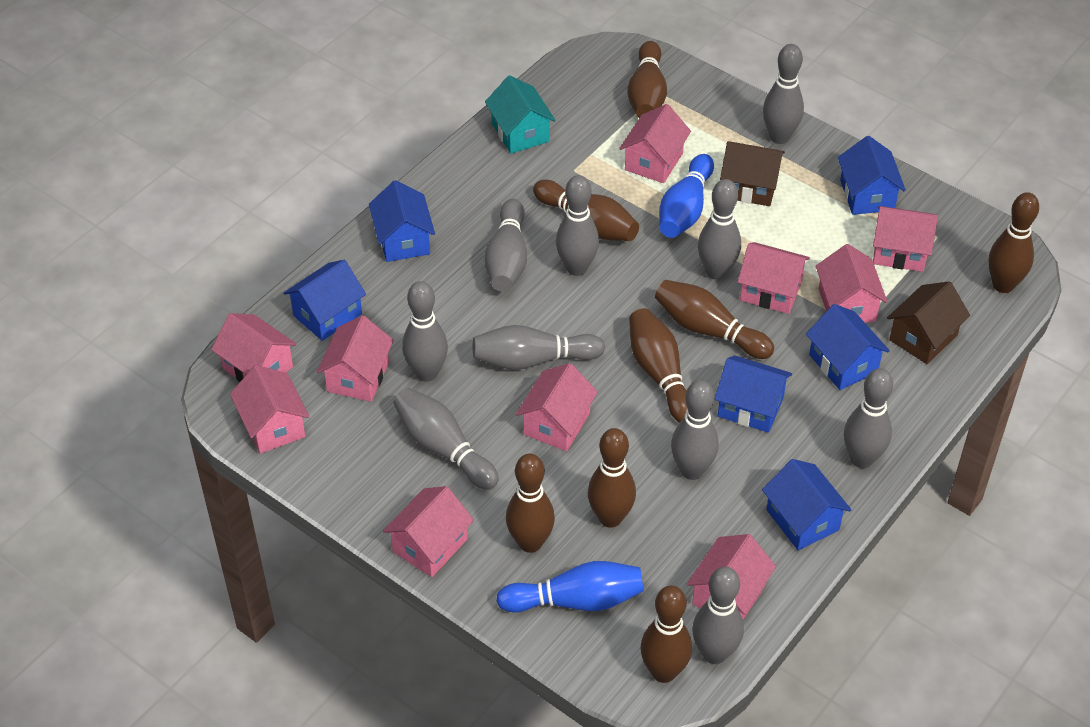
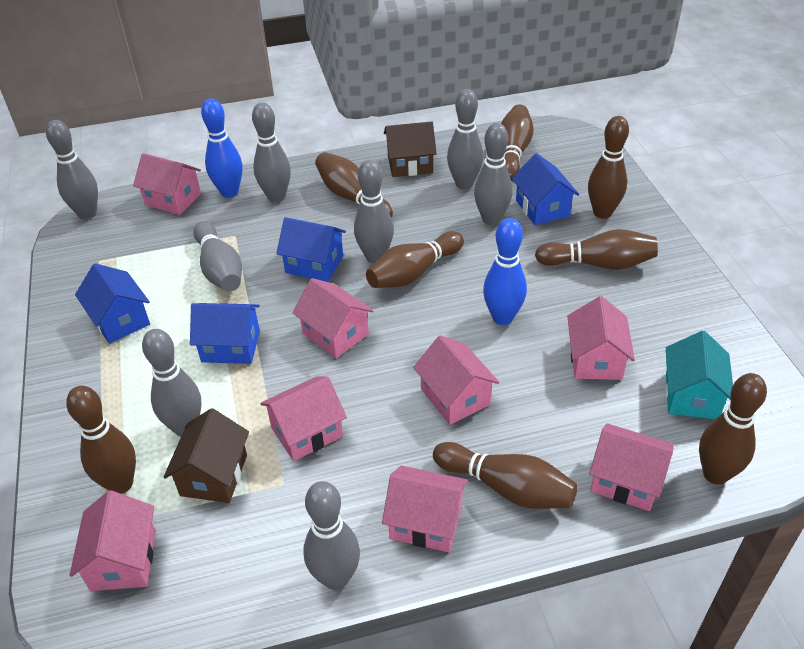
blue house: 6 -> 4
grey bowling pin: 10 -> 8
pink house: 10 -> 8

